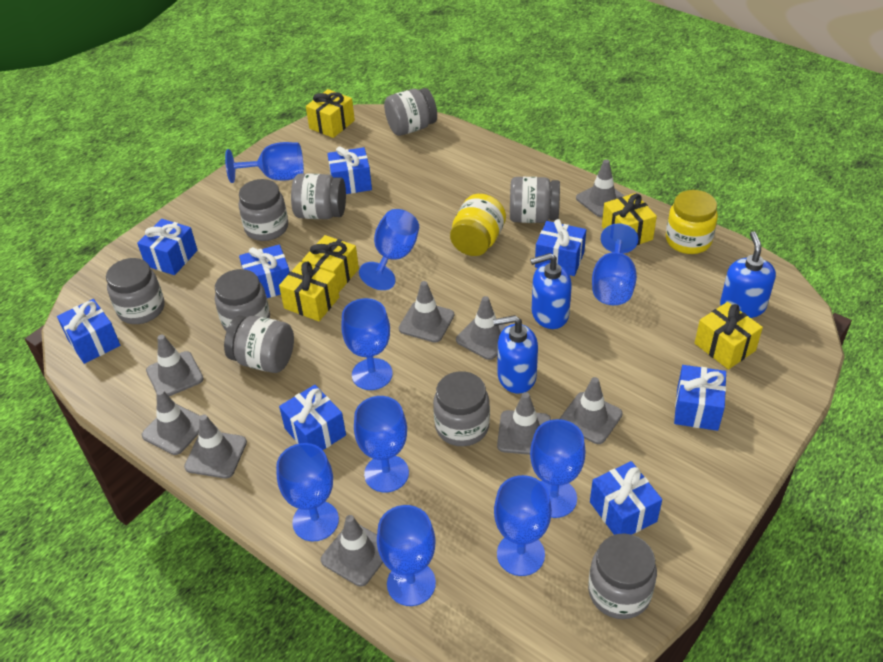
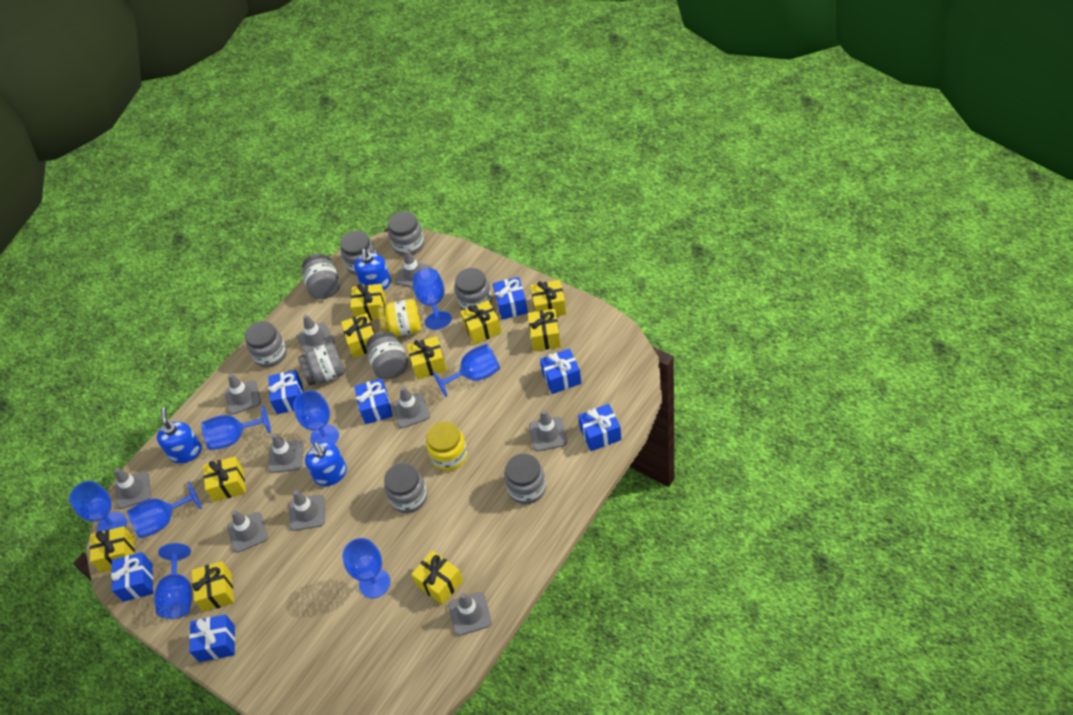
blue gift: 8 -> 7
blue goblet: 9 -> 8
grey traffic cone: 9 -> 10
yellow gift: 5 -> 10

